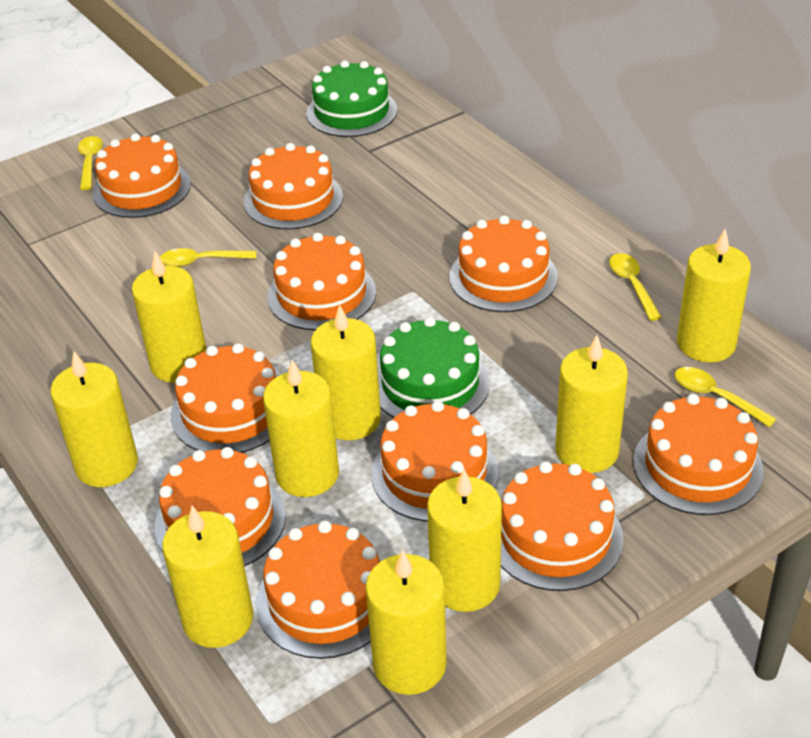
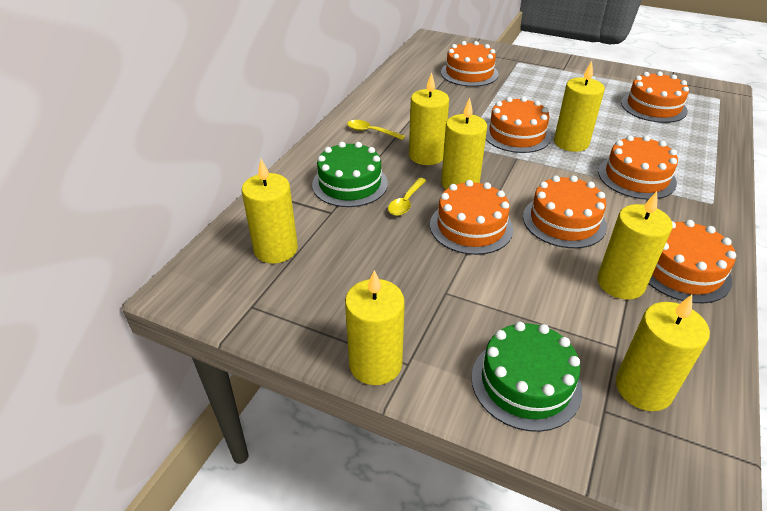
orange cake: 10 -> 7
yellow candle: 9 -> 7
yellow spoon: 4 -> 2

